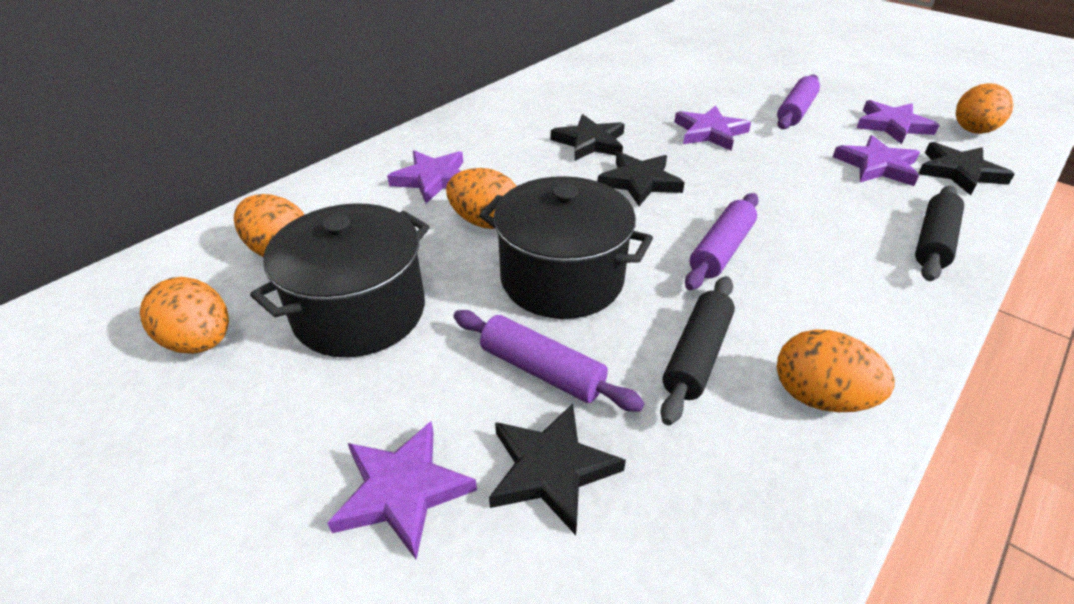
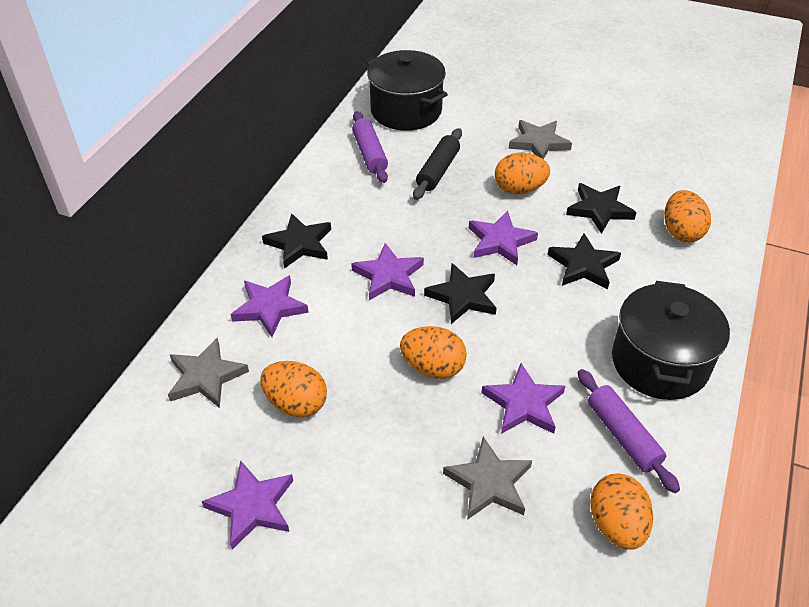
black rolling pin: 2 -> 1
grey star: 0 -> 3
purple rolling pin: 3 -> 2

